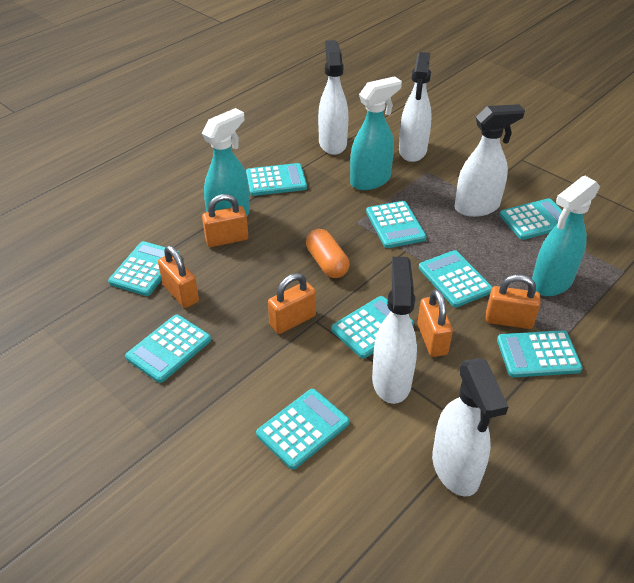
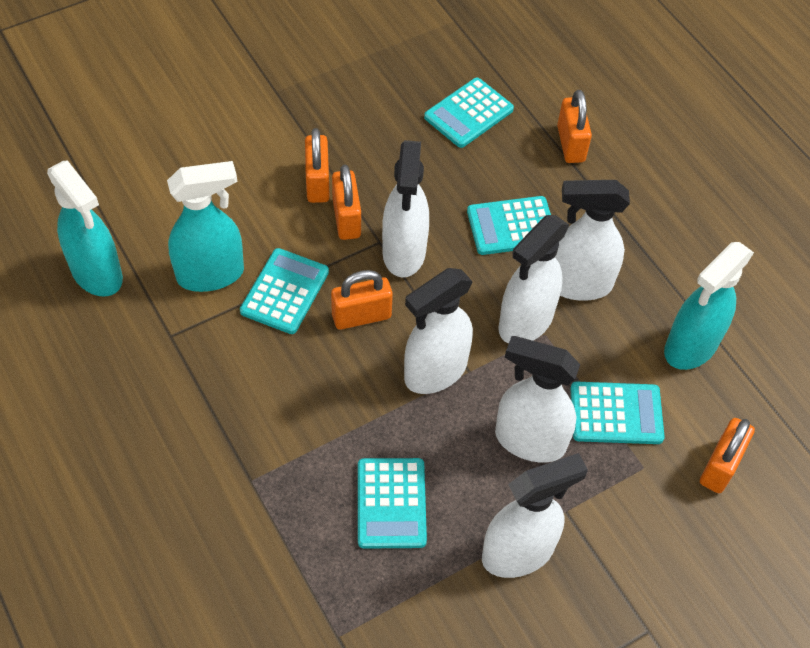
orange capsule: 1 -> 0
turquoise calculator: 9 -> 5
white spray bottle: 5 -> 6

